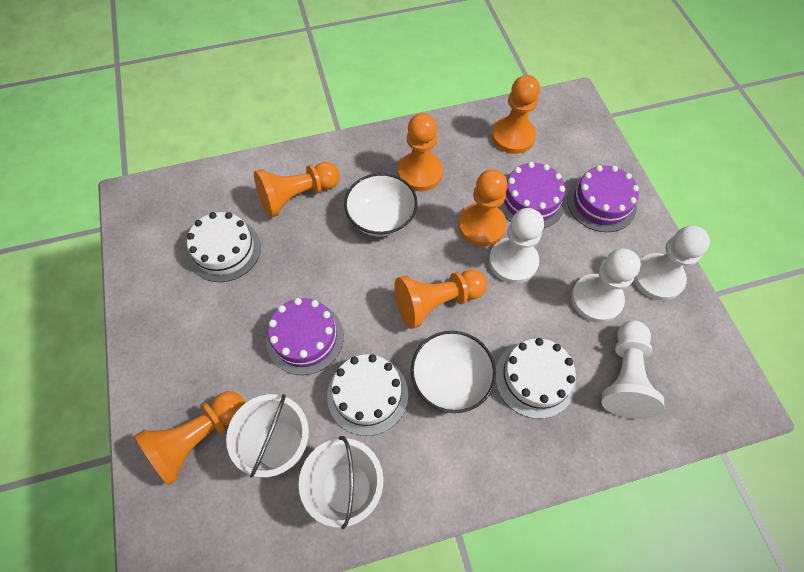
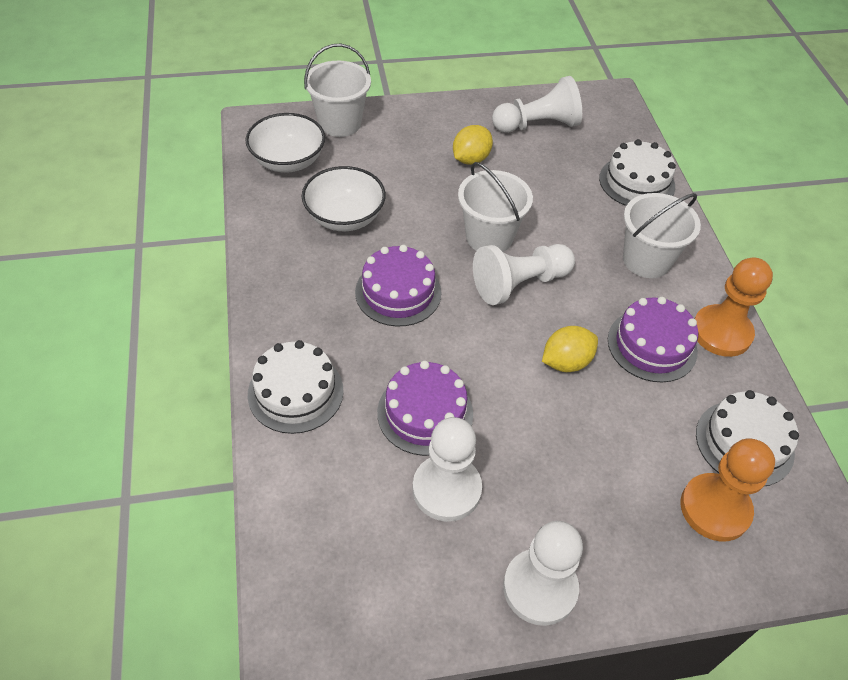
orange pawn: 6 -> 2
white bucket: 2 -> 3
yellow lemon: 0 -> 2

